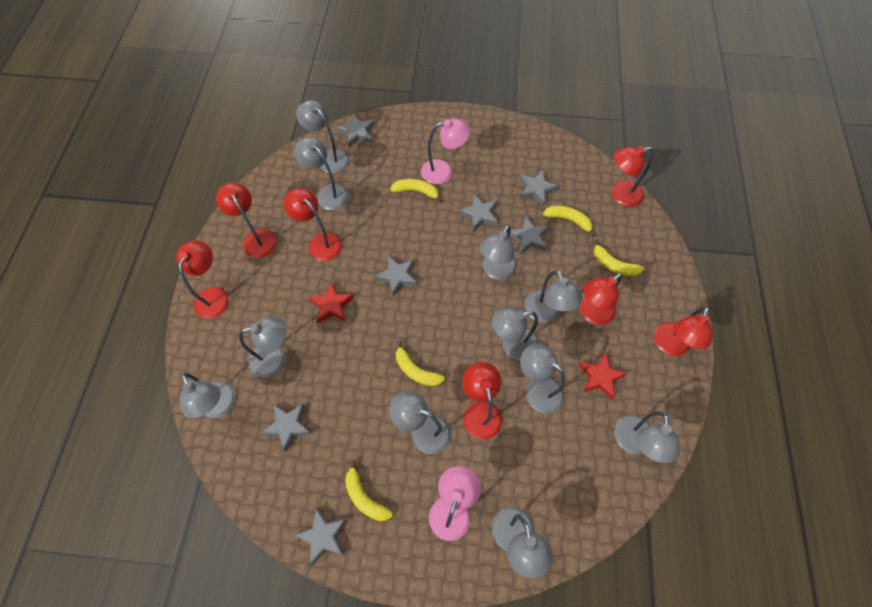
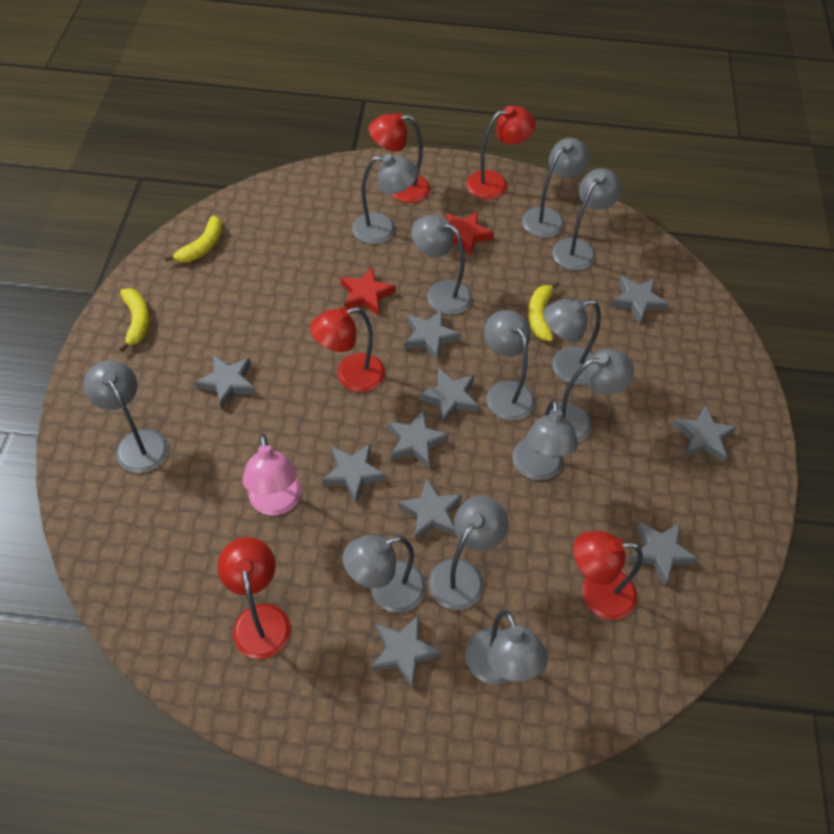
grey lamp: 11 -> 12
grey star: 7 -> 10
pink lamp: 2 -> 1
red lamp: 7 -> 5
yellow banana: 5 -> 3

